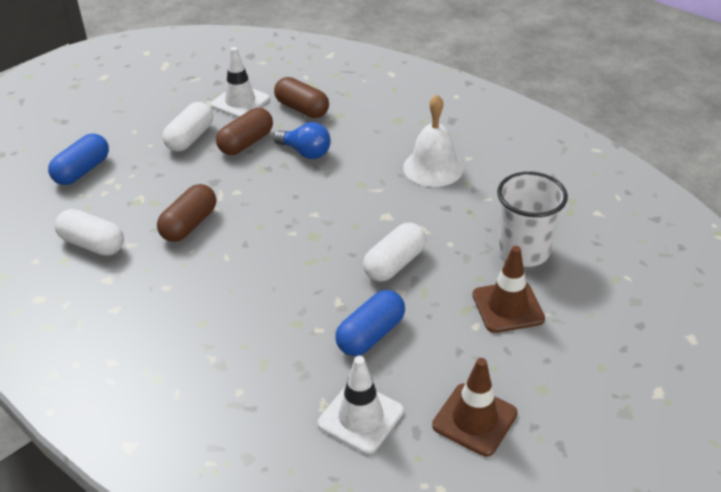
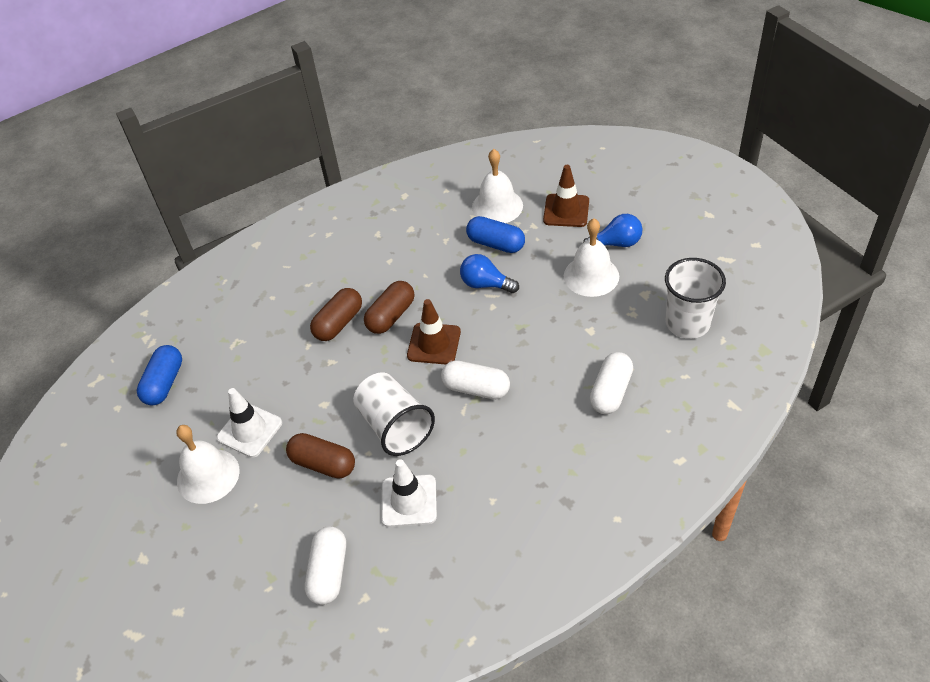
blue light bulb: 1 -> 2
white bell: 1 -> 3
white cup: 1 -> 2

